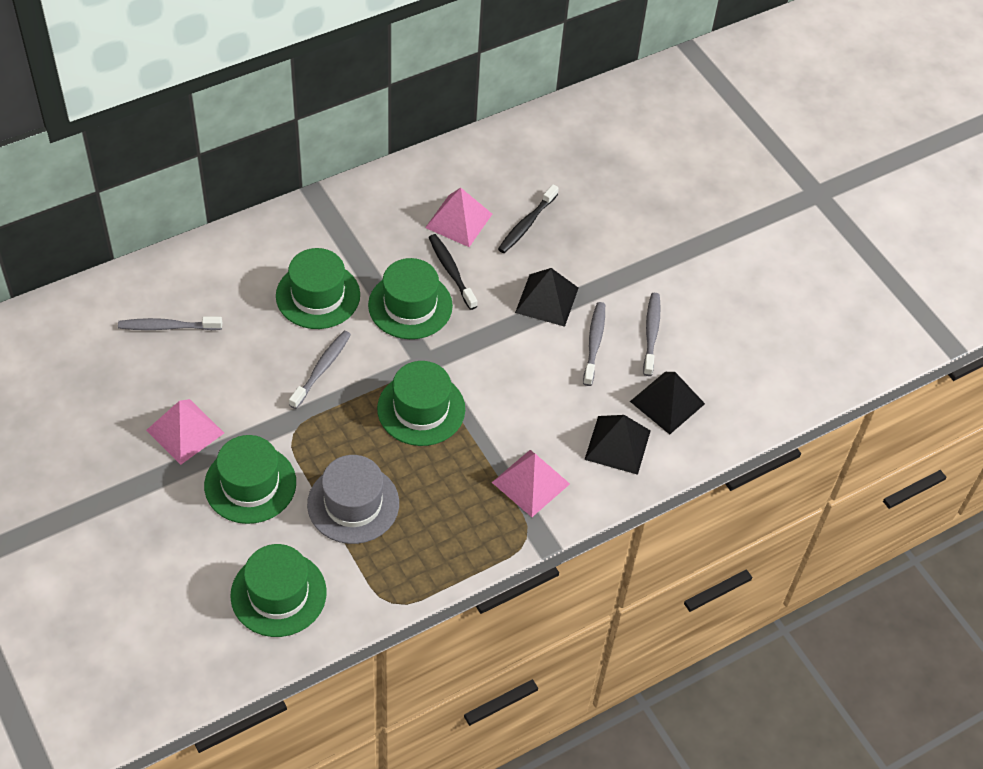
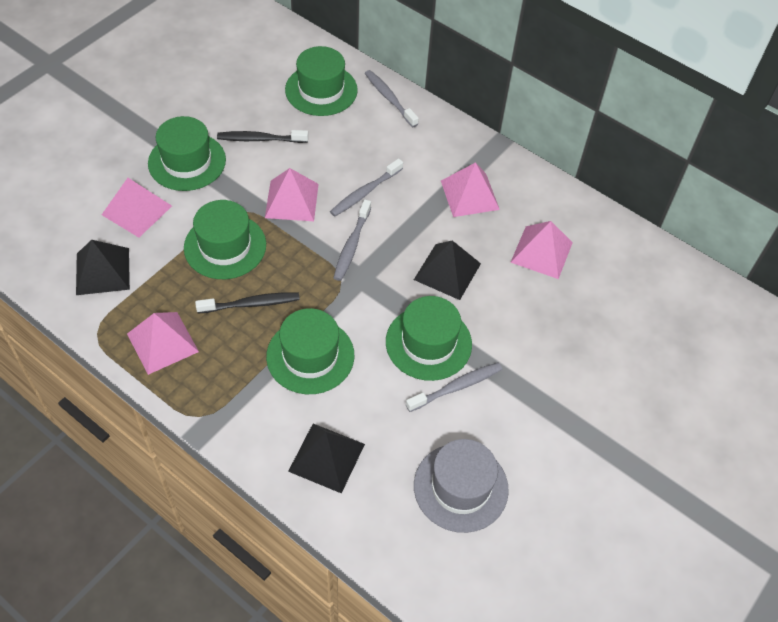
pink pyramid: 3 -> 5

